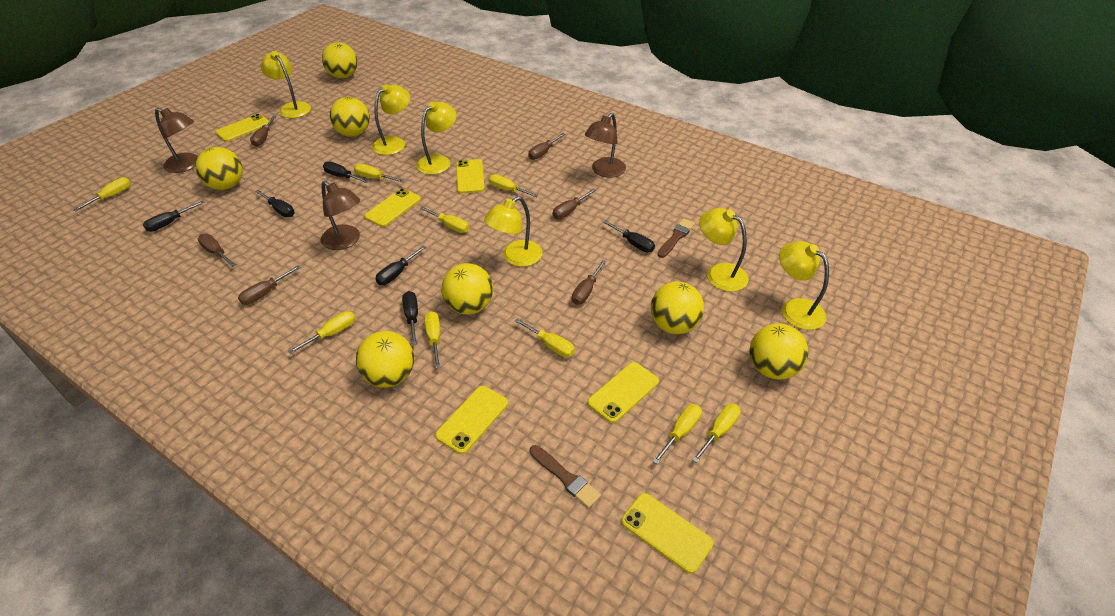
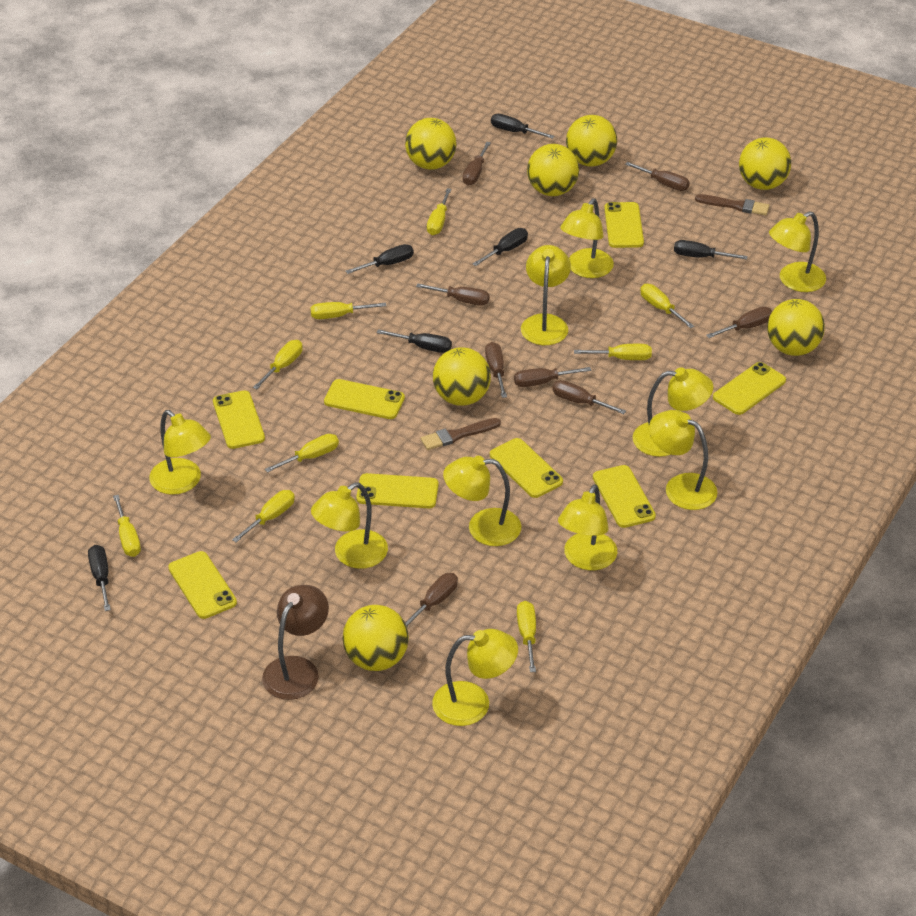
brown lamp: 3 -> 1
brown screwdriver: 6 -> 8
yellow lamp: 6 -> 10
yellow phone: 6 -> 8

